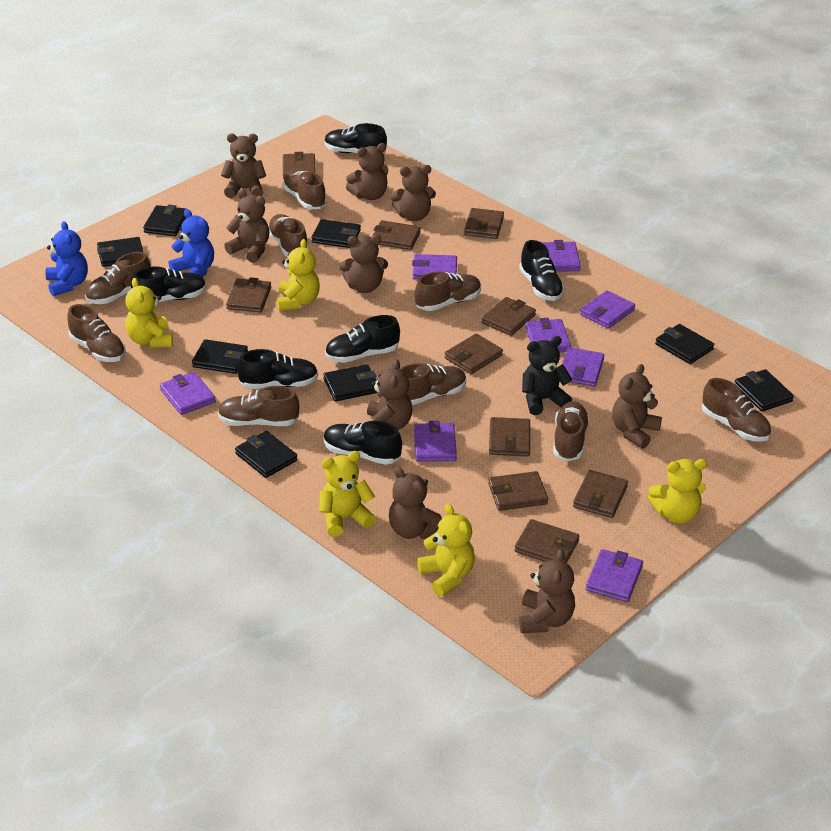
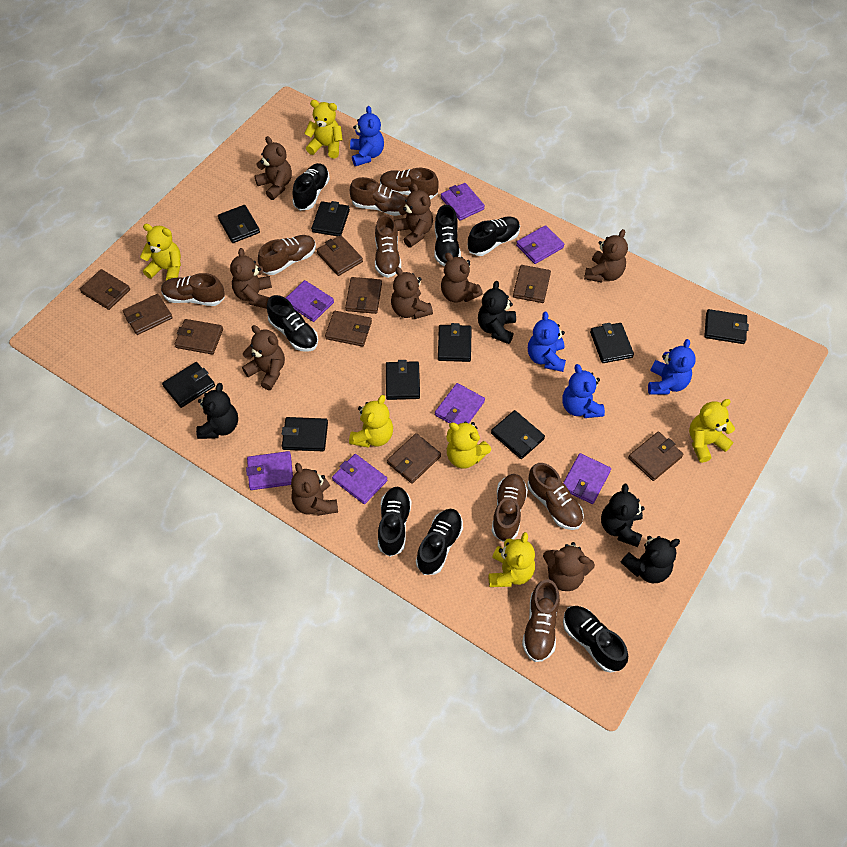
black shoe: 6 -> 7
black teddy bear: 1 -> 4
black wallet: 8 -> 9
blue teddy bear: 2 -> 4
brown shoe: 9 -> 8
brown wallet: 10 -> 9
purple wallet: 8 -> 7
yellow teddy bear: 5 -> 6

